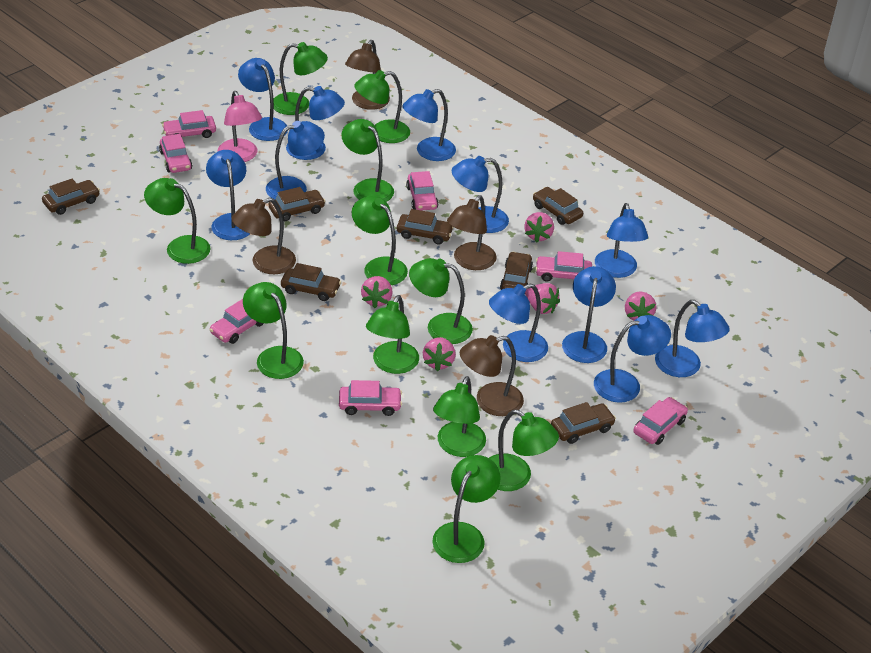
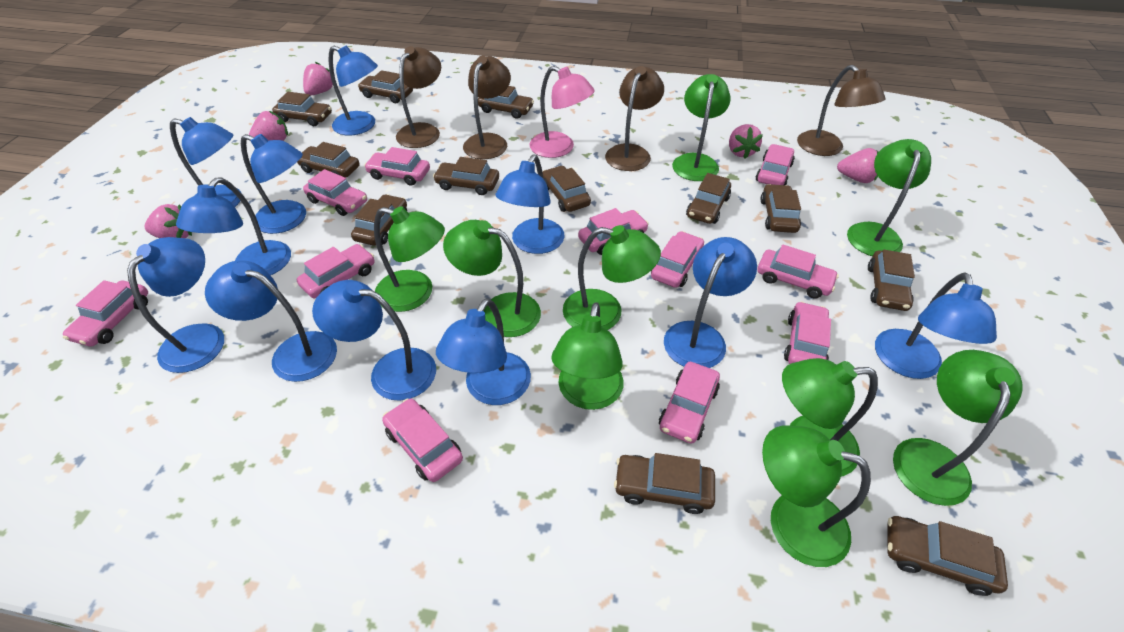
brown car: 7 -> 12
green lamp: 11 -> 9
pink car: 7 -> 11

